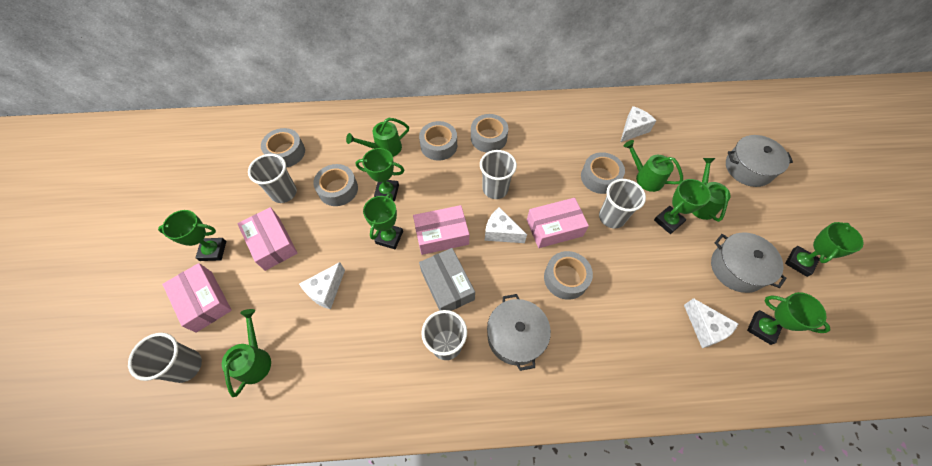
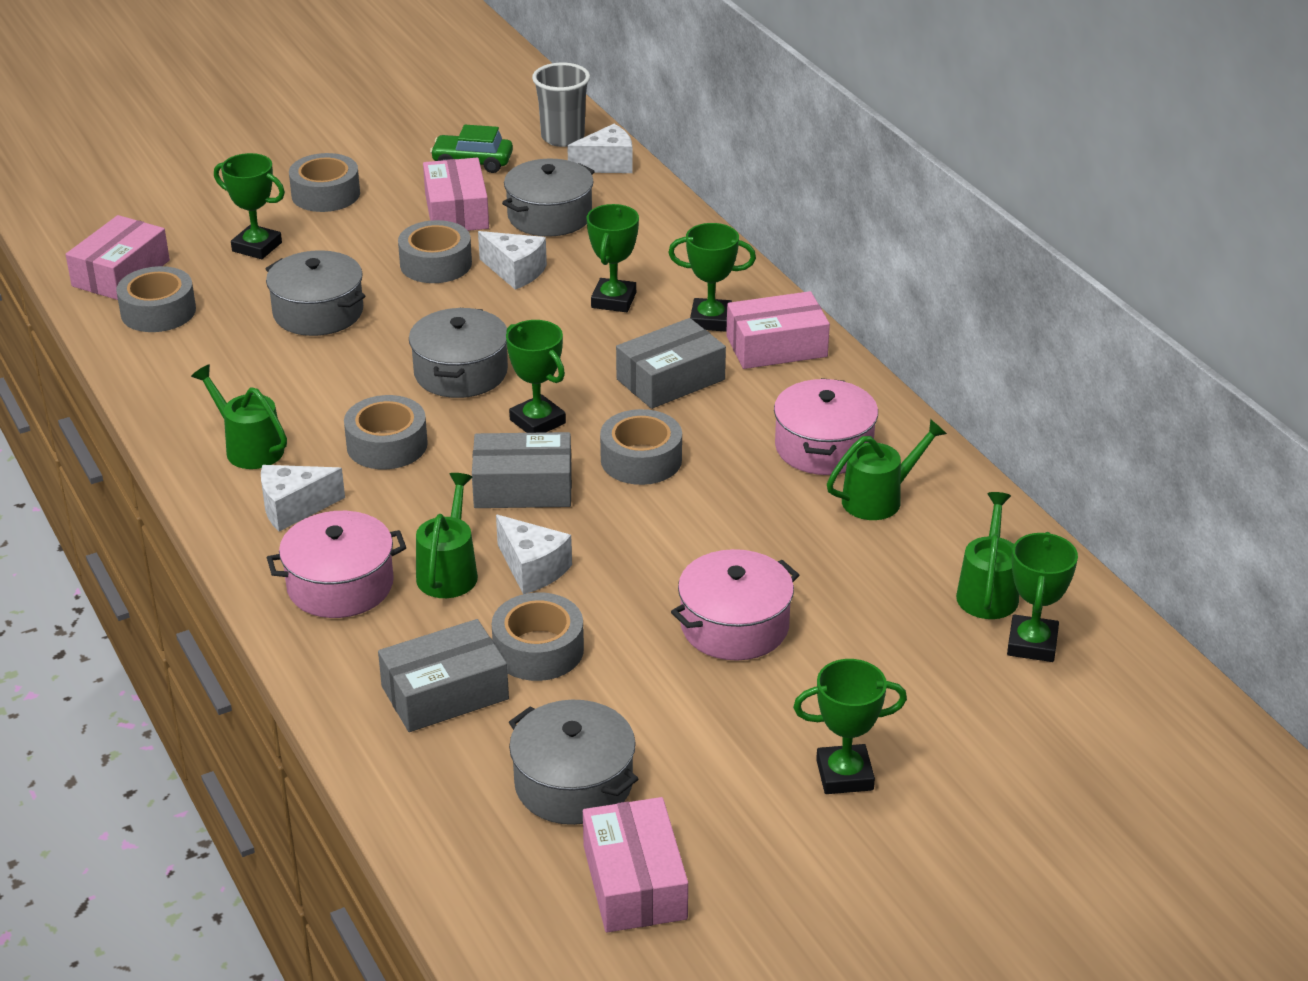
green car: 0 -> 1
grey box: 1 -> 3
grey cup: 5 -> 1
grey pot: 3 -> 4
pink pot: 0 -> 3

